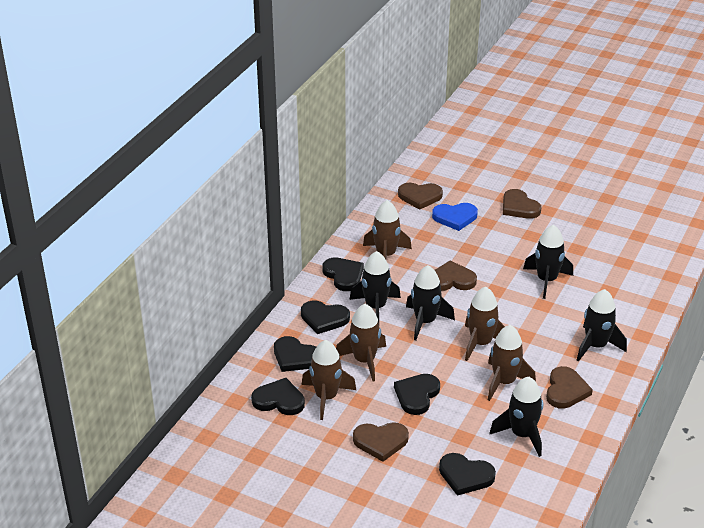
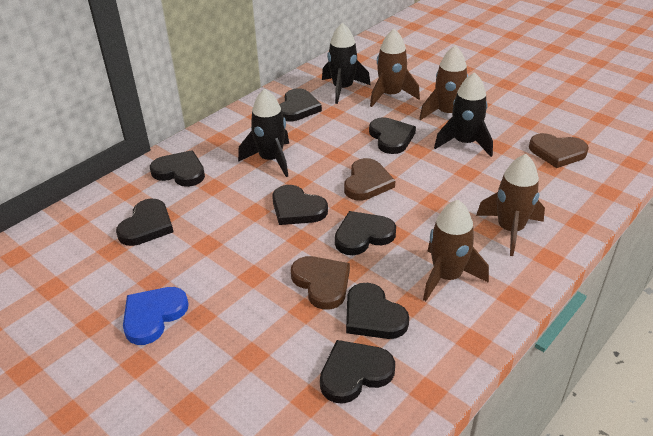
black heart: 6 -> 8
black rocket: 5 -> 3
brown heart: 5 -> 3
brown rocket: 5 -> 4

